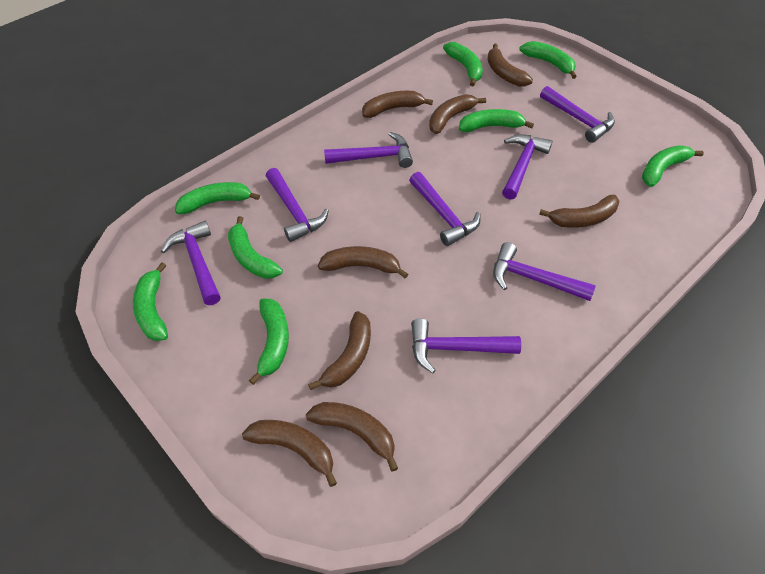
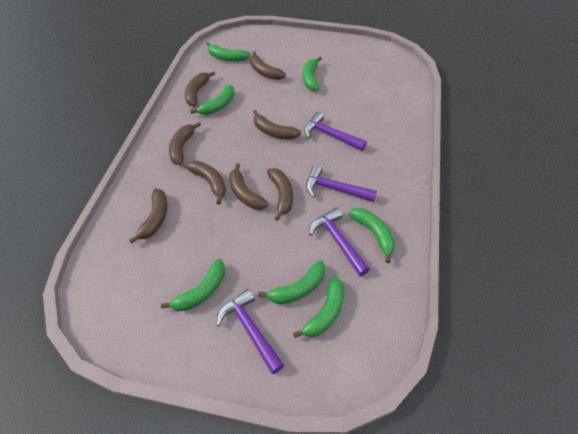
green banana: 8 -> 7
purple hammer: 8 -> 4

